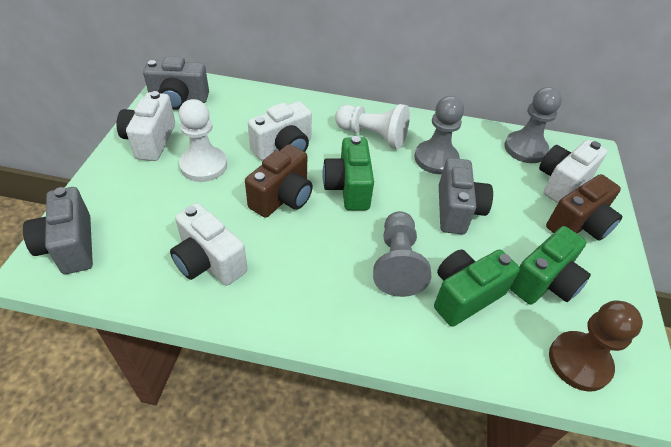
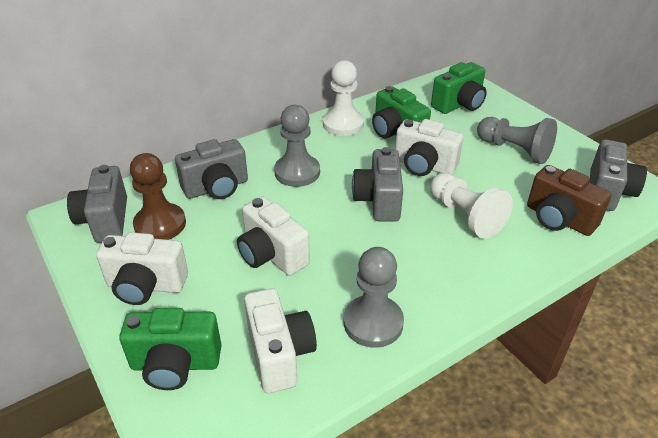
brown camera: 2 -> 1
grey camera: 3 -> 4

